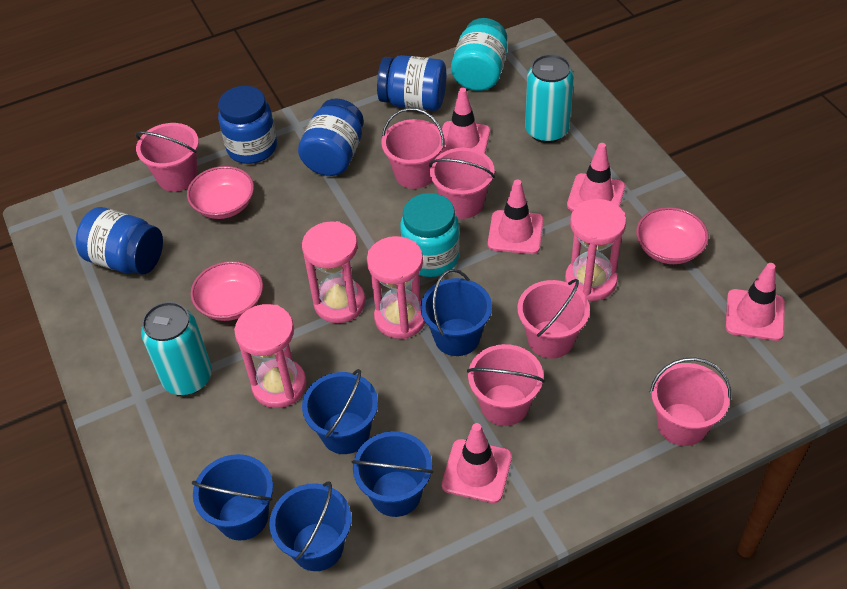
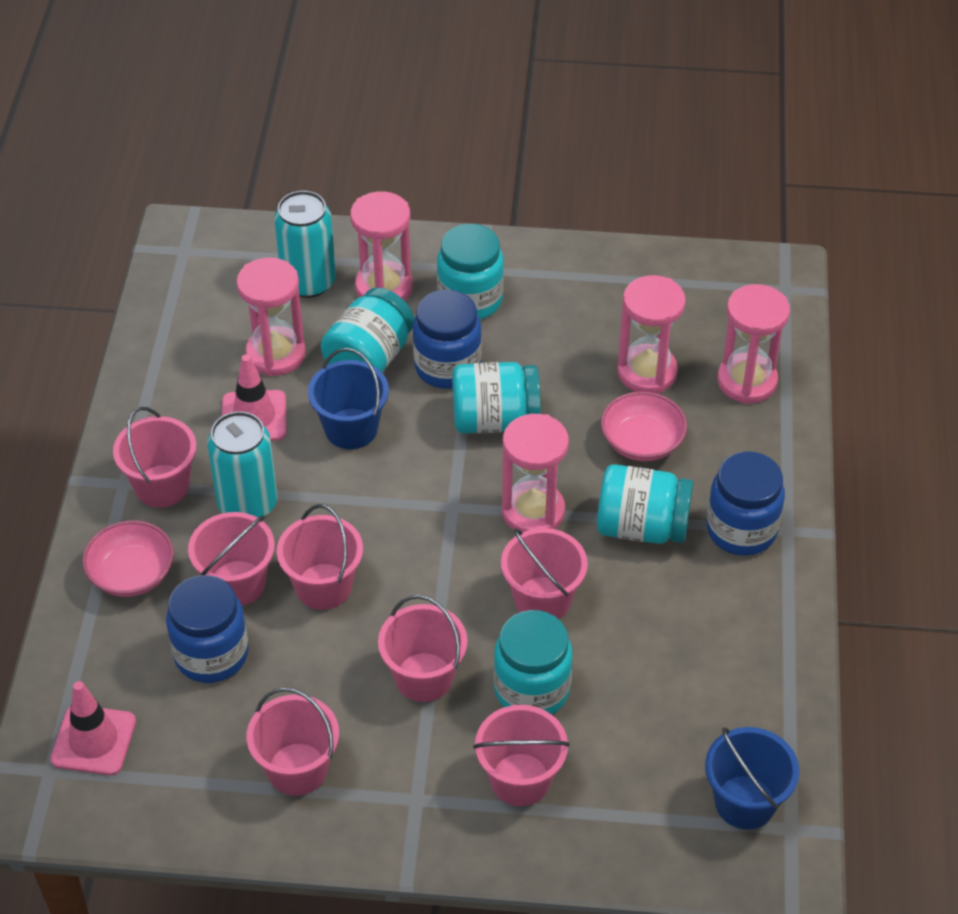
blue bucket: 5 -> 2
blue jar: 4 -> 3
pink bowl: 3 -> 2
pink bucket: 6 -> 7
pink hourglass: 4 -> 5
pink traffic cone: 5 -> 2
turquoise jar: 2 -> 5

